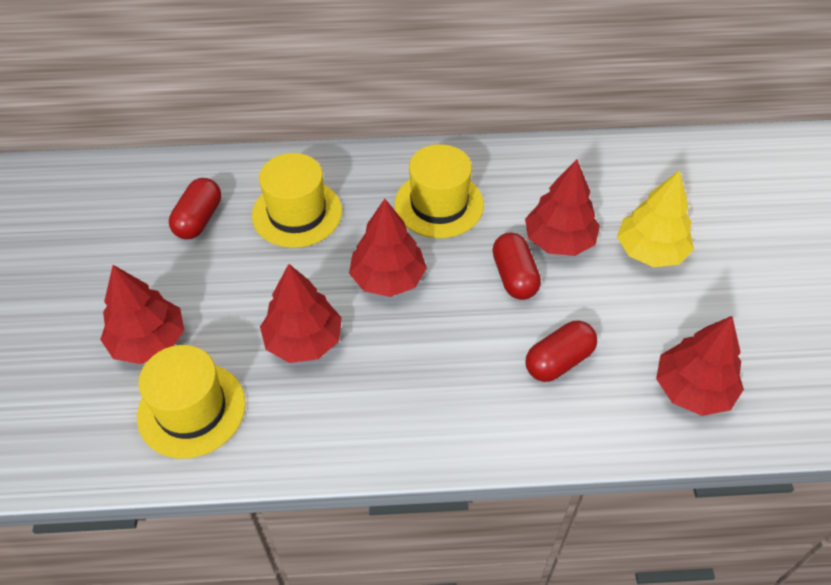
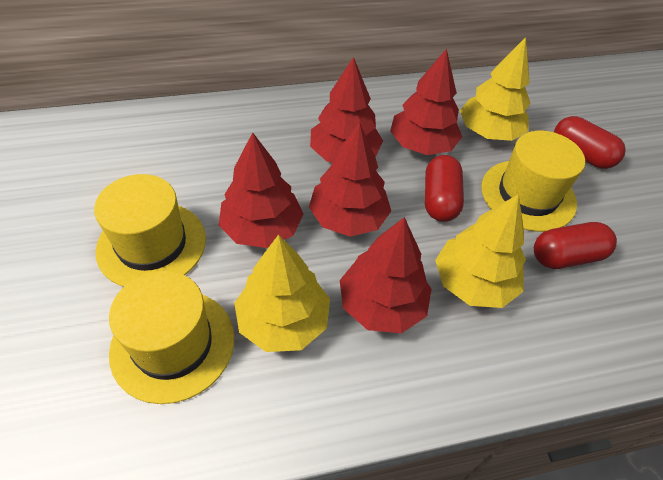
yellow tree: 1 -> 3

